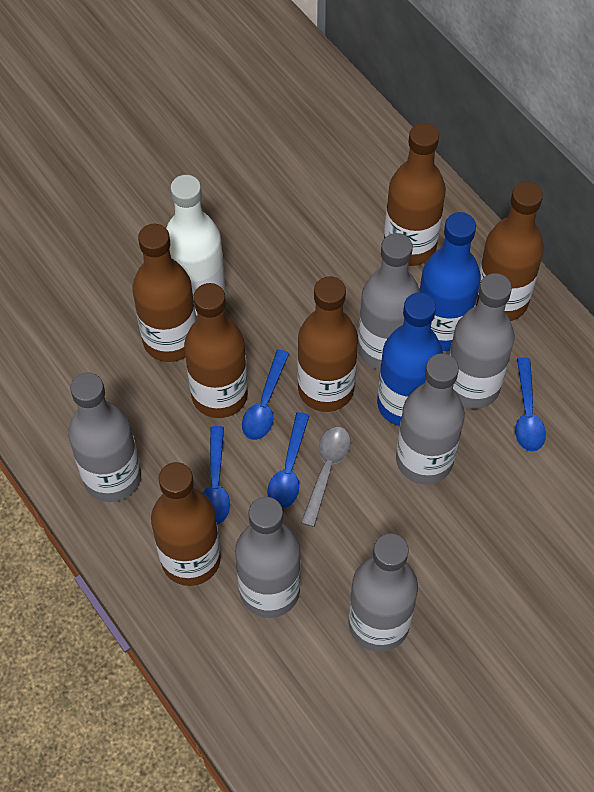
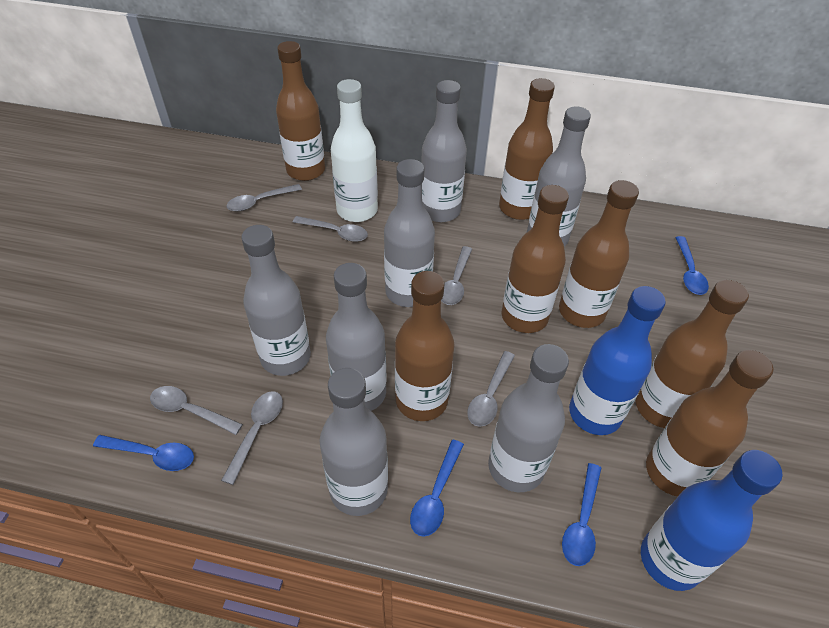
brown bottle: 6 -> 7
grey bottle: 6 -> 7
grey spoon: 1 -> 6

